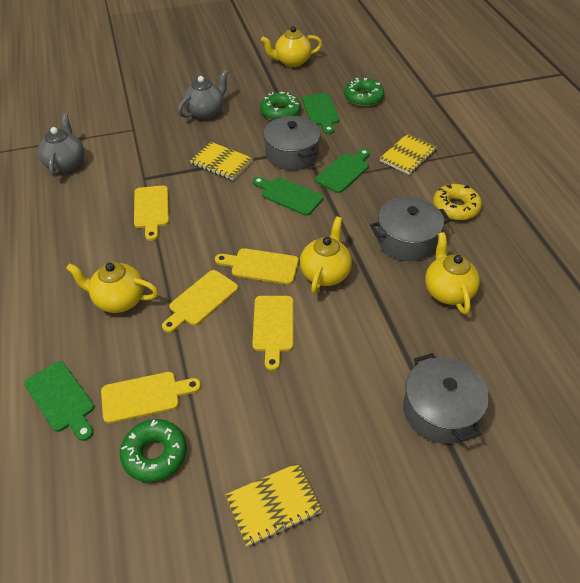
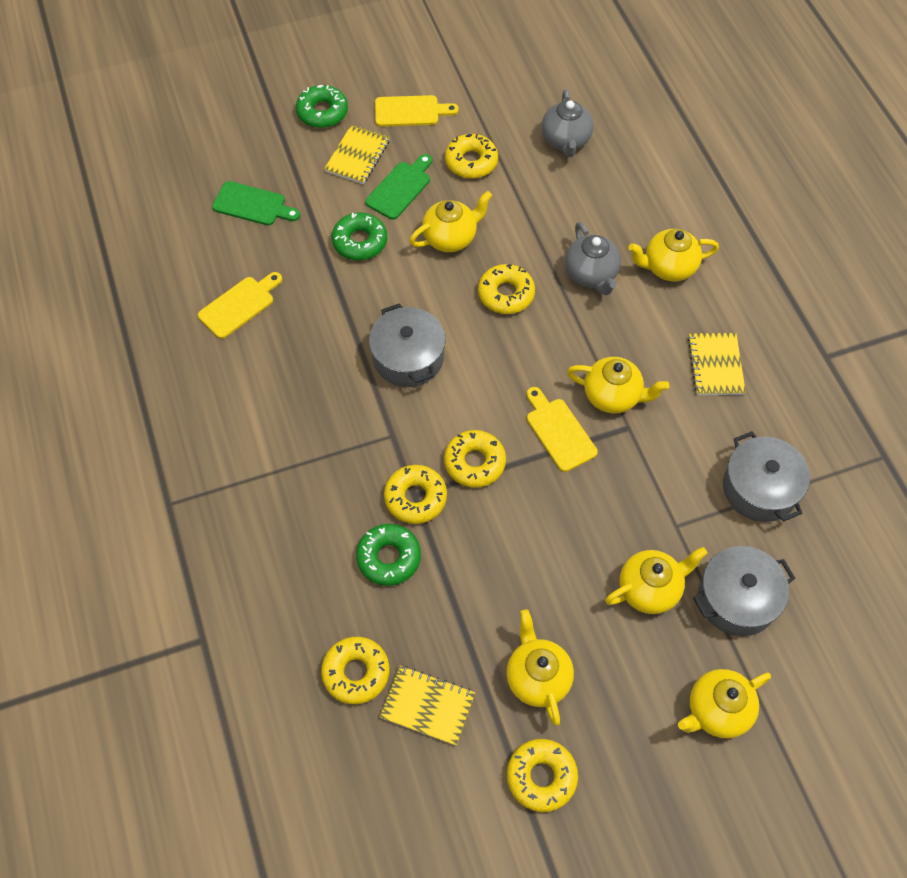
green cutting board: 4 -> 2
yellow cutting board: 5 -> 3
yellow donut: 1 -> 6
yellow teapot: 4 -> 6

